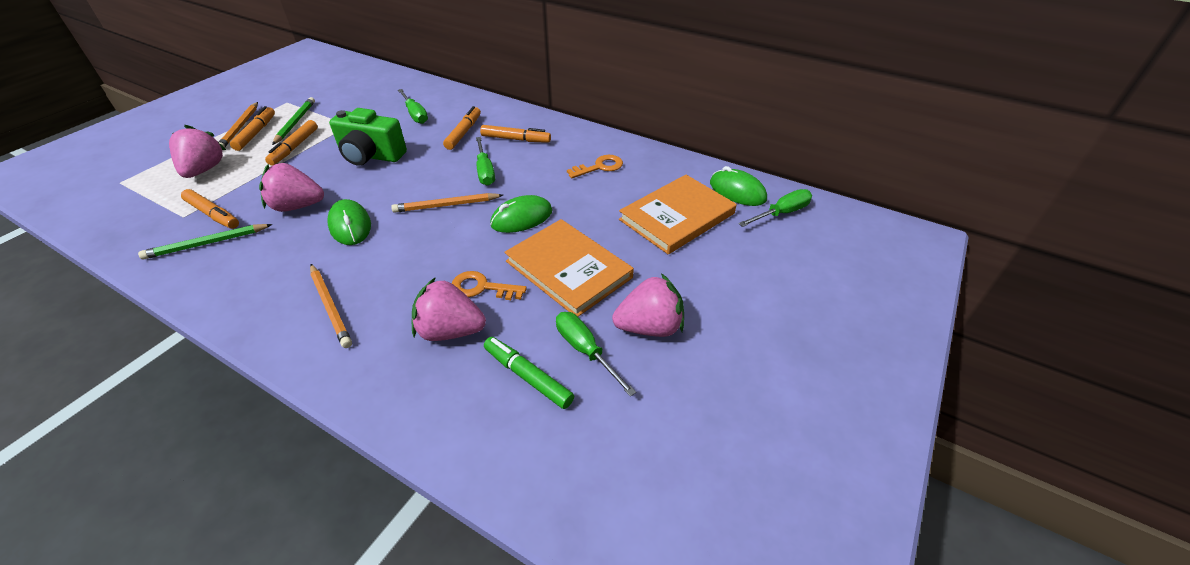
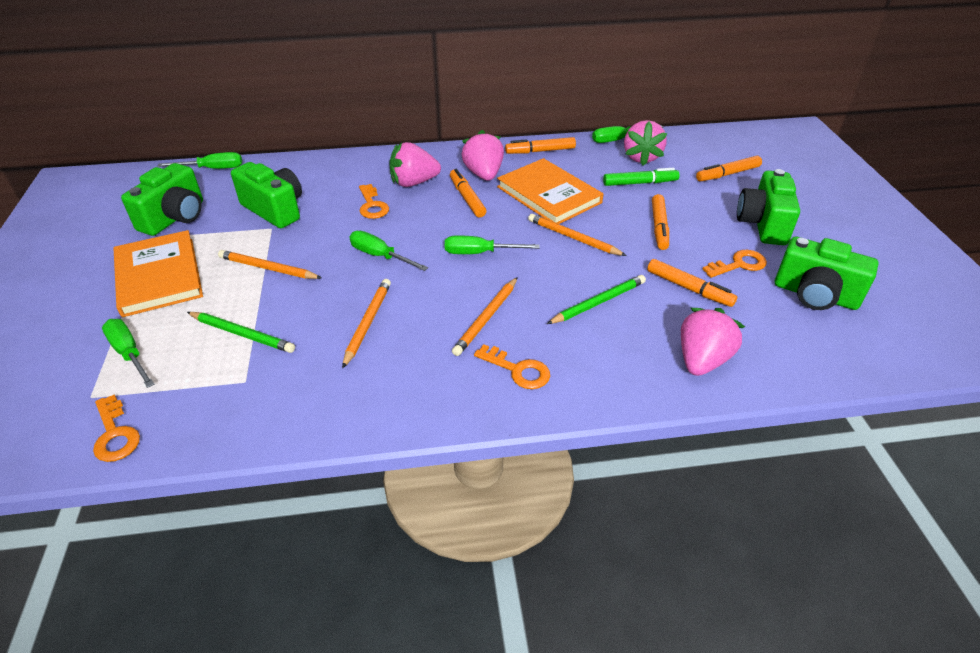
green camera: 1 -> 4
green mouse: 3 -> 0
green screwdriver: 4 -> 5
orange key: 2 -> 4
orange pencil: 3 -> 4

